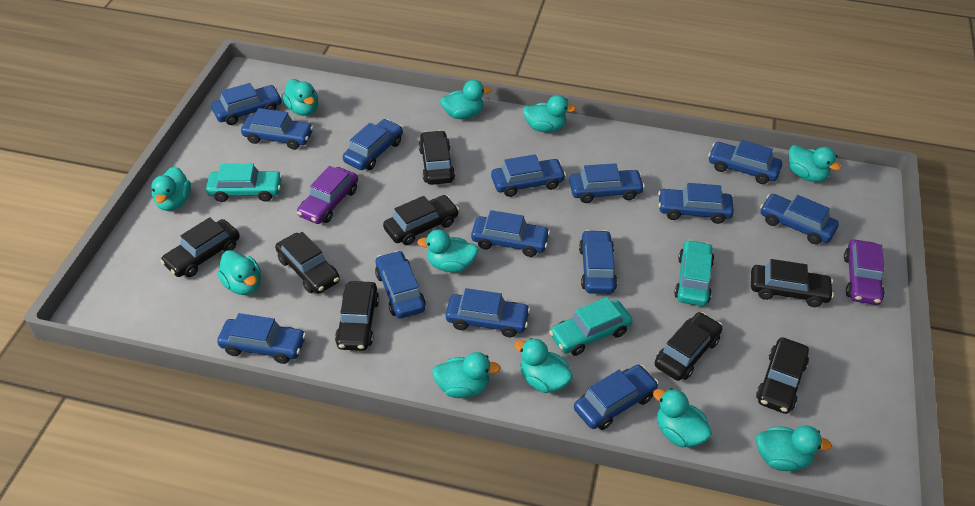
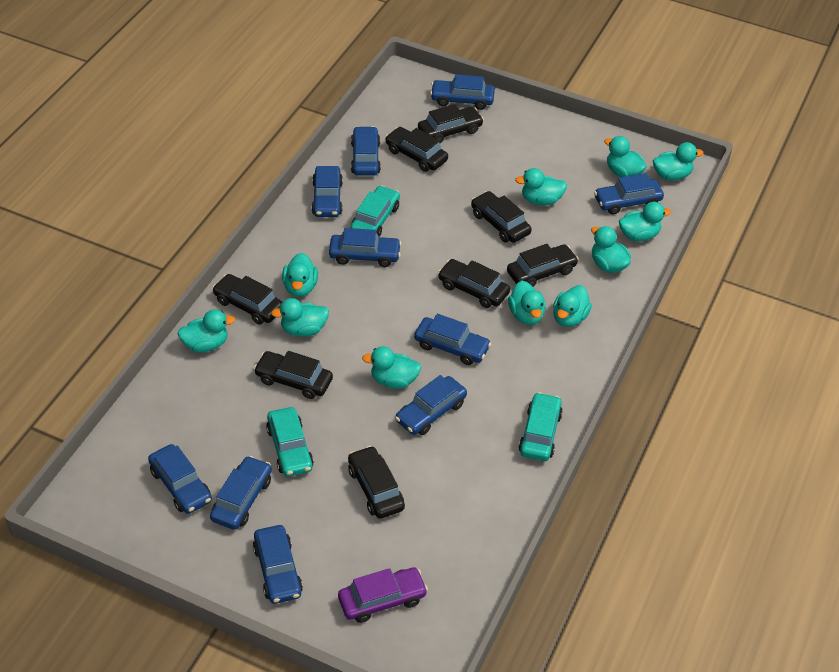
blue car: 14 -> 10
purple car: 2 -> 1

